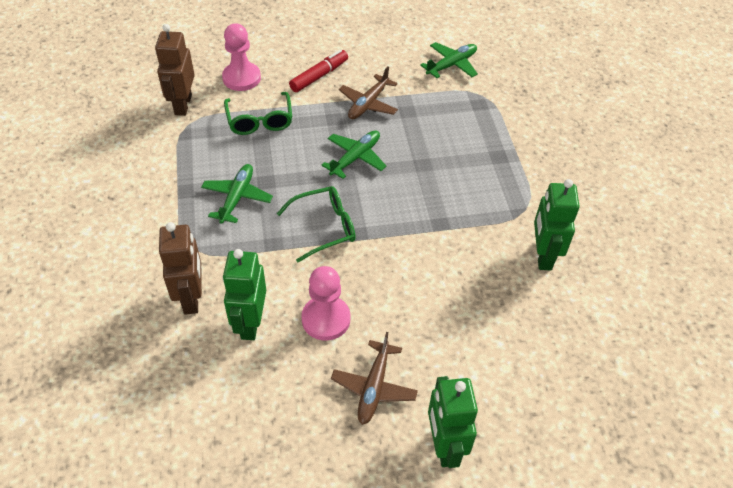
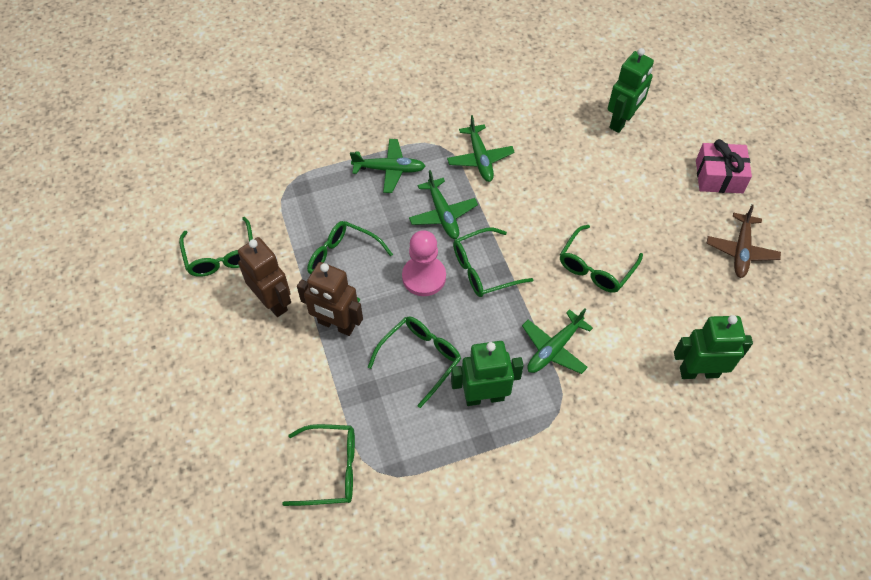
brown plane: 2 -> 1
green glasses: 2 -> 6
green plane: 3 -> 4
pink gift: 0 -> 1
pink pawn: 2 -> 1
red marker: 1 -> 0

